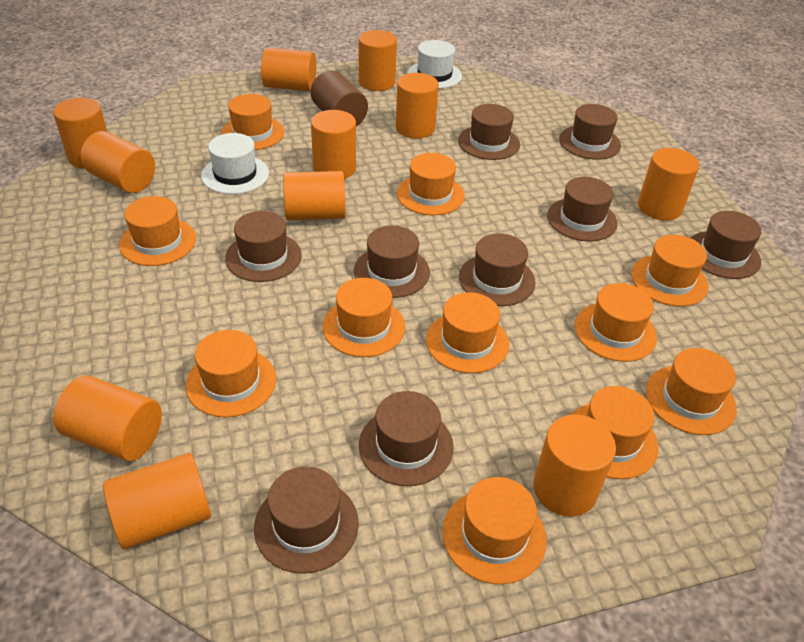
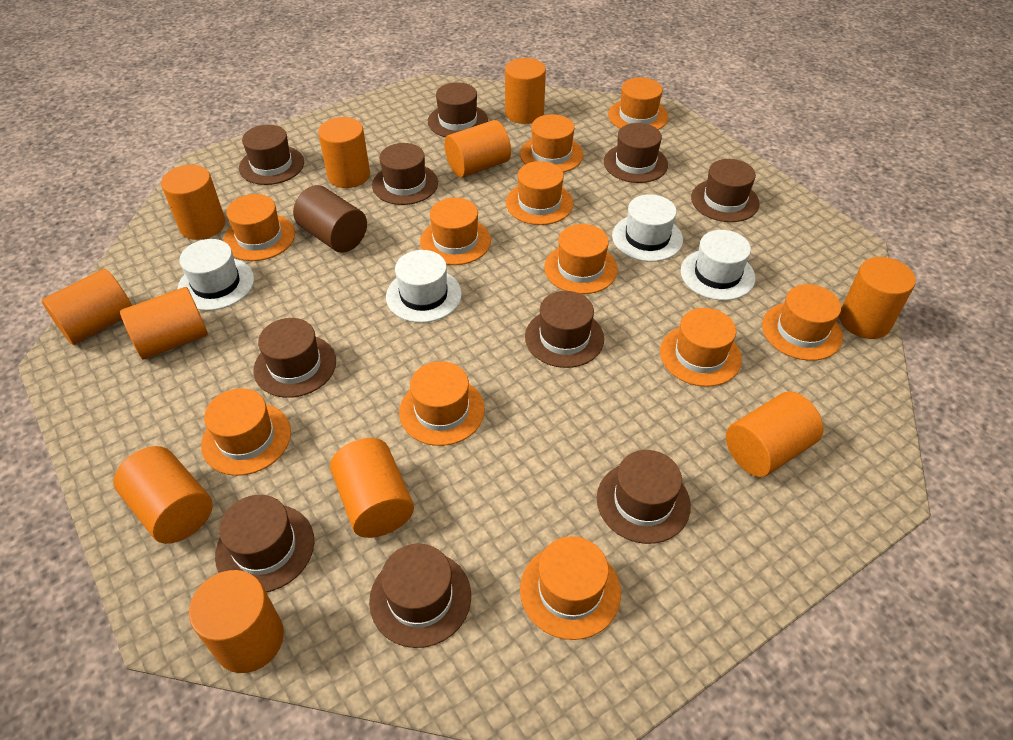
brown hat: 9 -> 10
white hat: 2 -> 4

